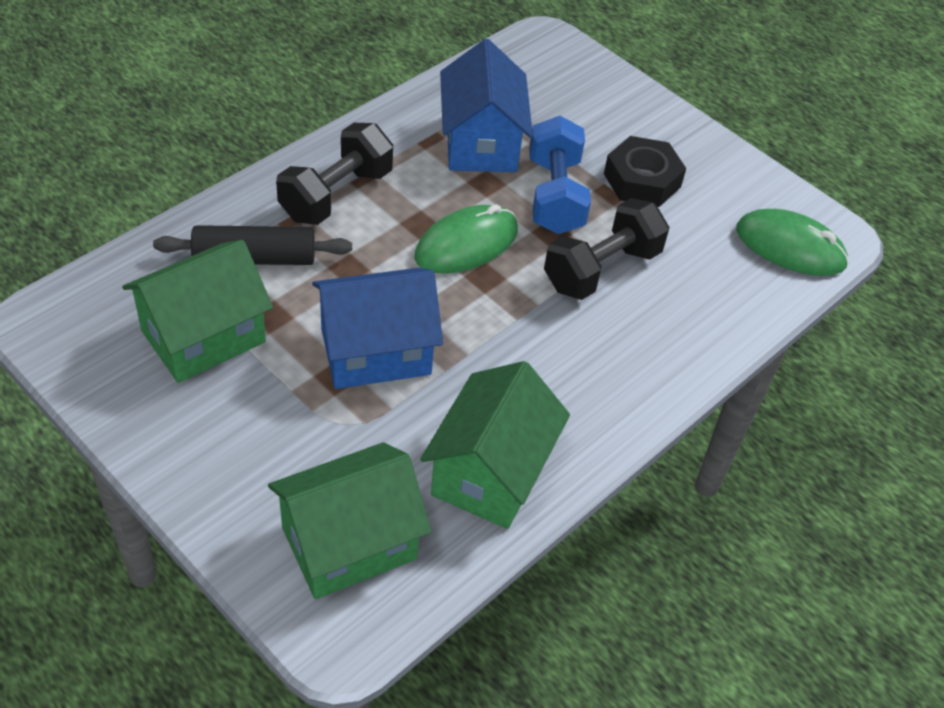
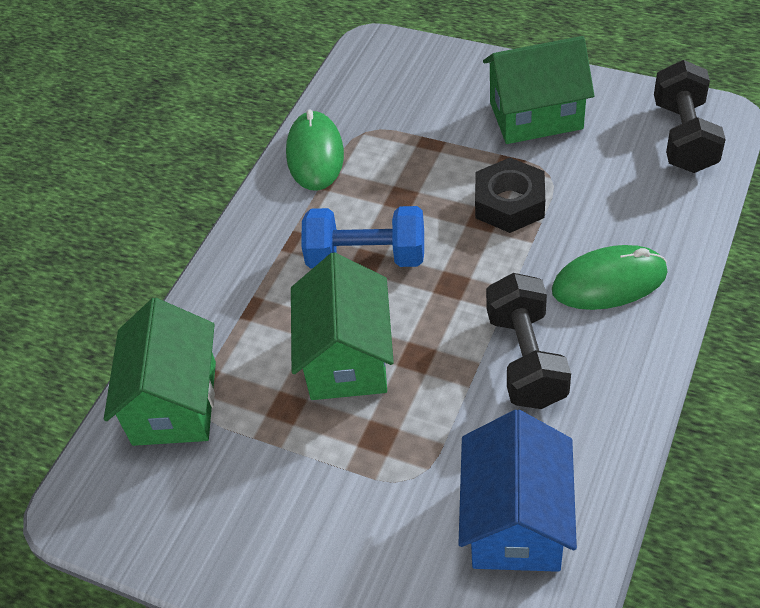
black rolling pin: 1 -> 0
blue house: 2 -> 1

